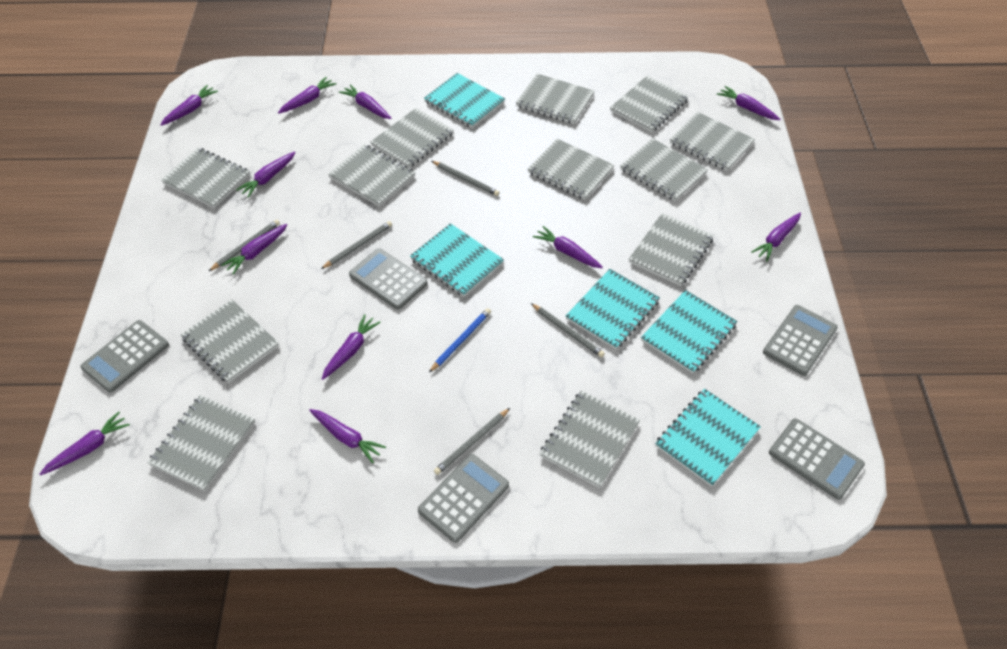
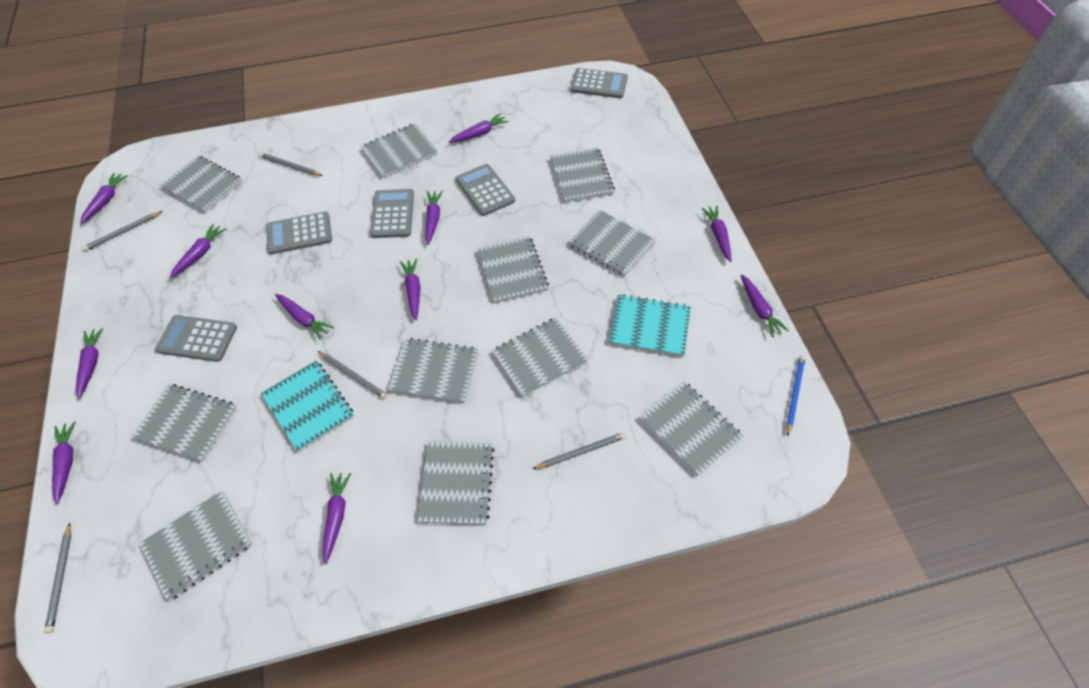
grey notebook: 12 -> 11
turquoise notebook: 5 -> 2

